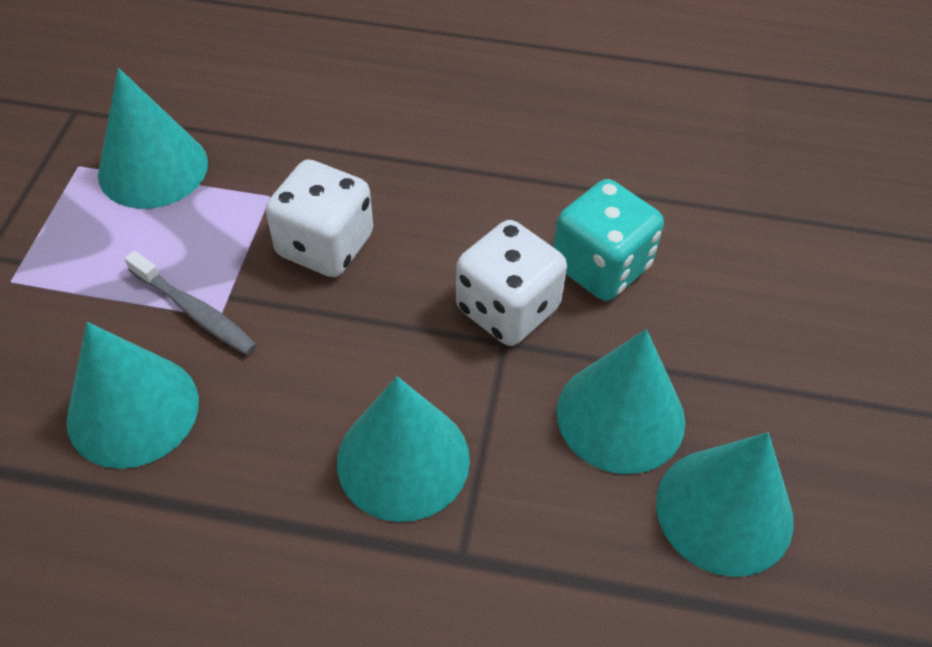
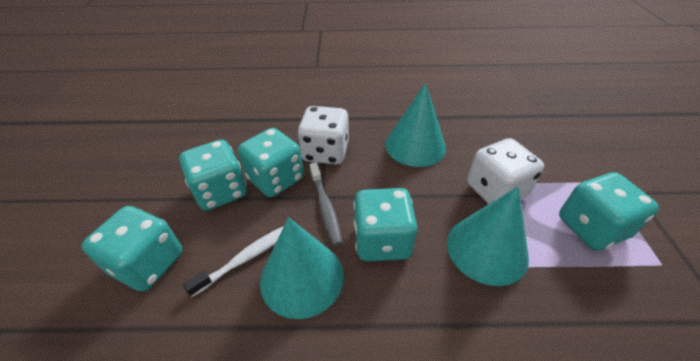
turquoise cone: 5 -> 3
turquoise dice: 1 -> 5
white toothbrush: 0 -> 1

